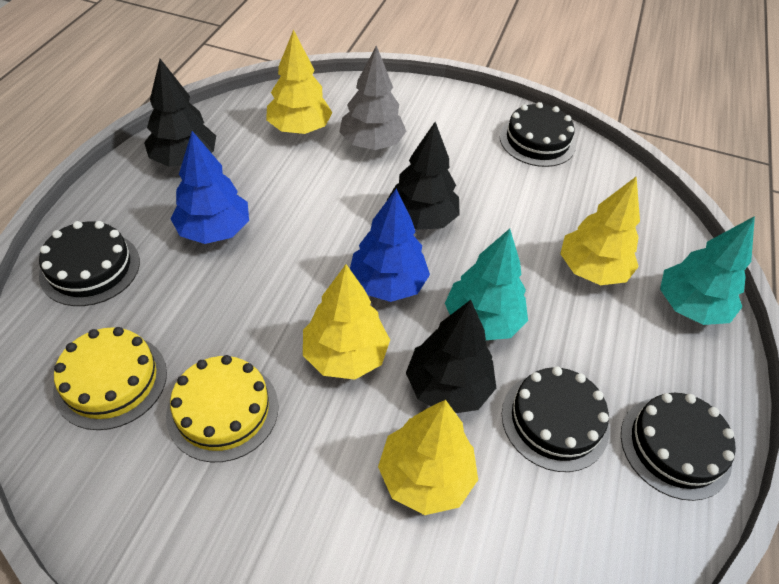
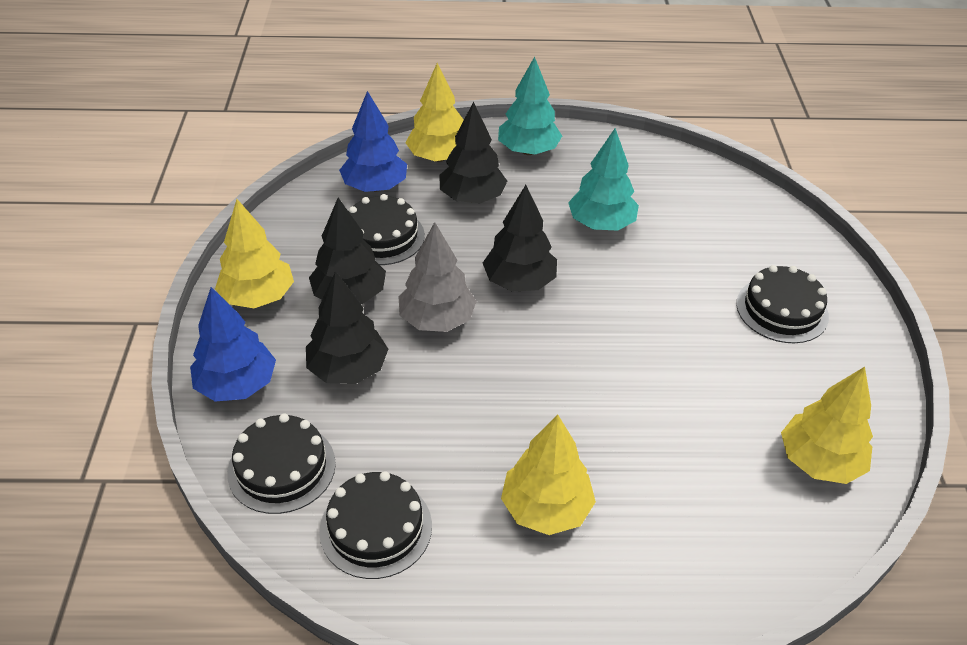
black tree: 3 -> 4
yellow cake: 2 -> 0

